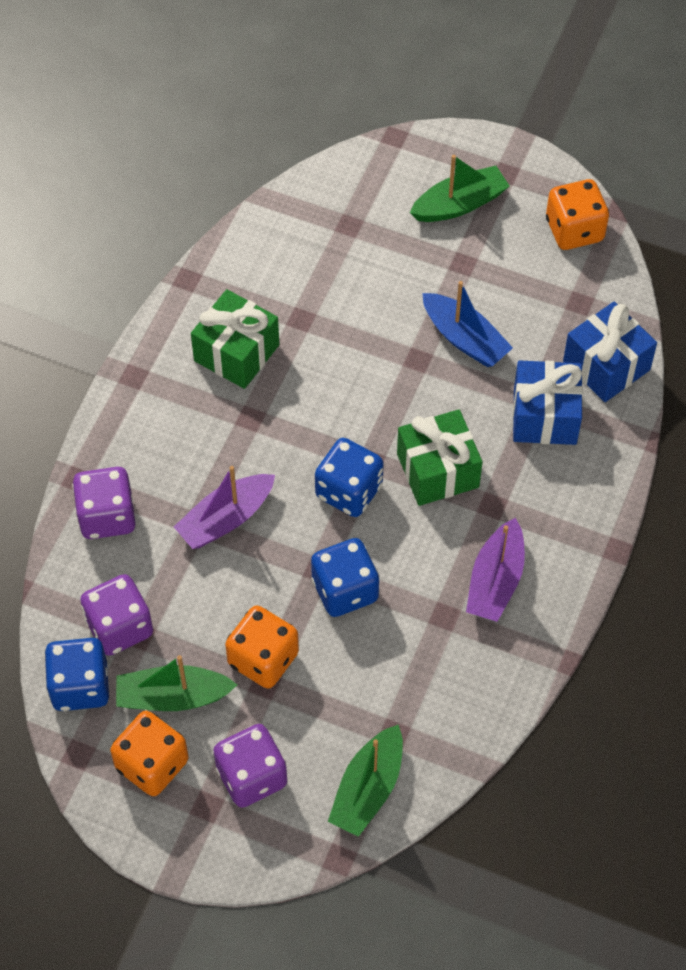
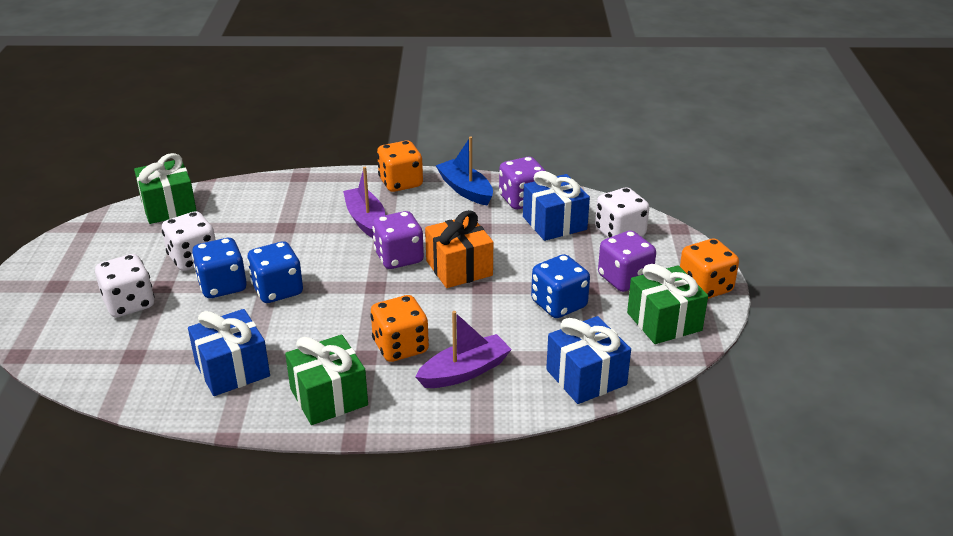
blue gift: 2 -> 3
green boat: 3 -> 0
green gift: 2 -> 3
orange gift: 0 -> 1
white dice: 0 -> 3

